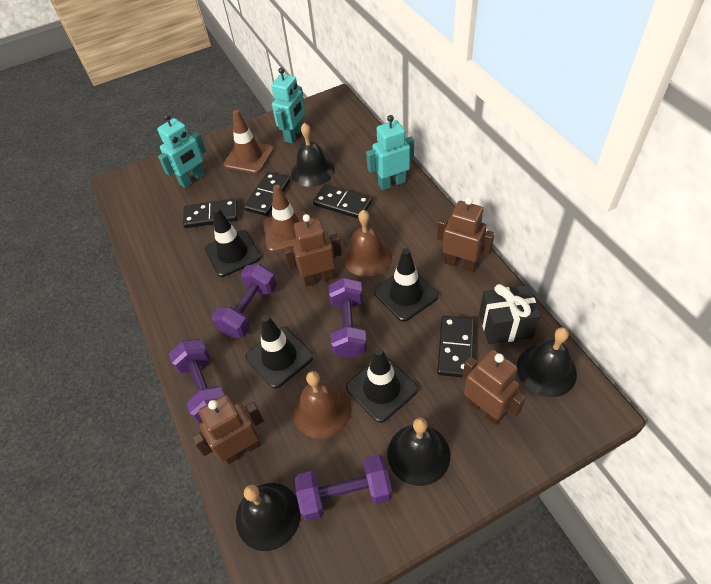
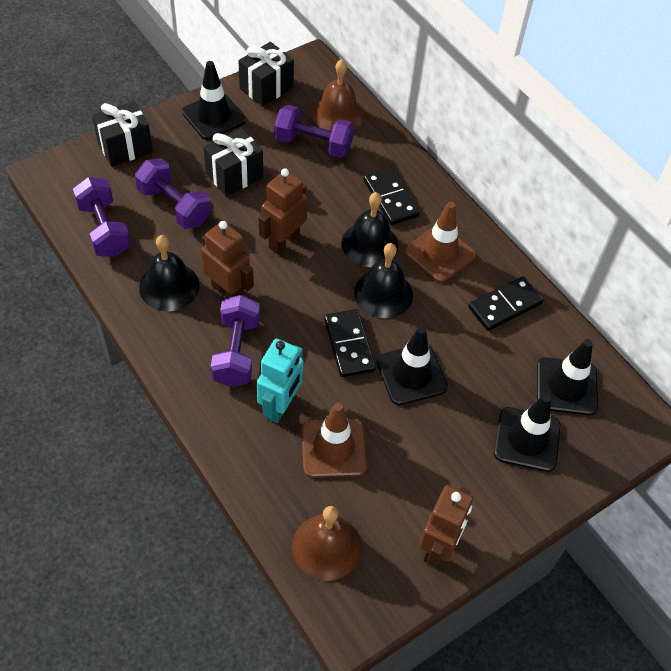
black bell: 4 -> 3
black domino: 4 -> 3
black gift: 1 -> 3
brown robot: 4 -> 3
turquoise robot: 3 -> 1

